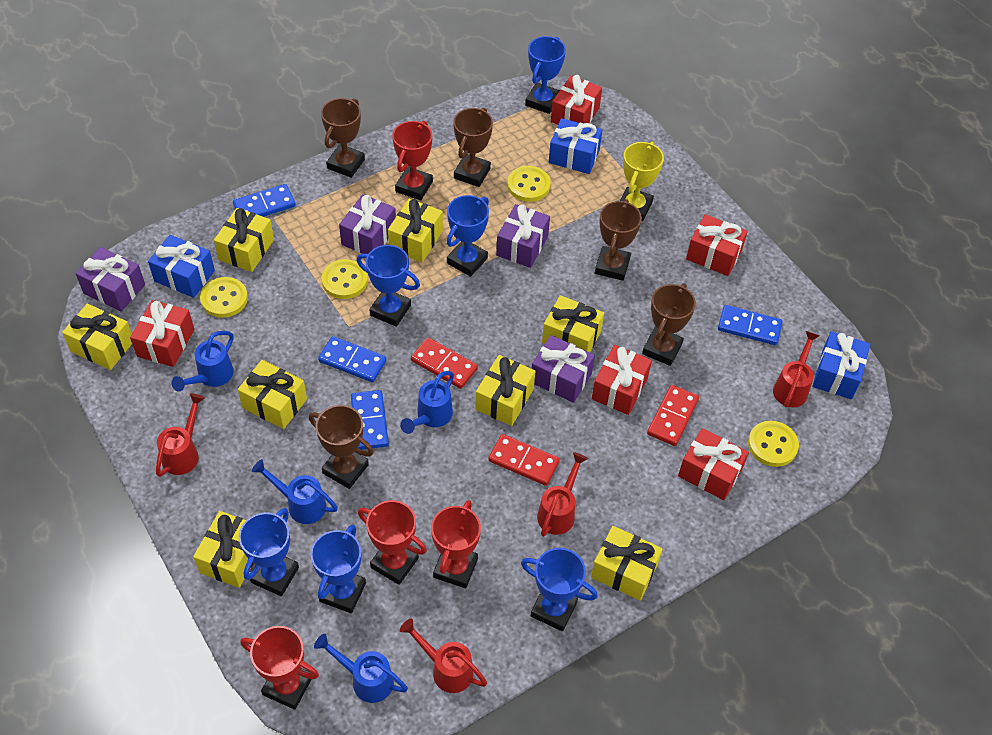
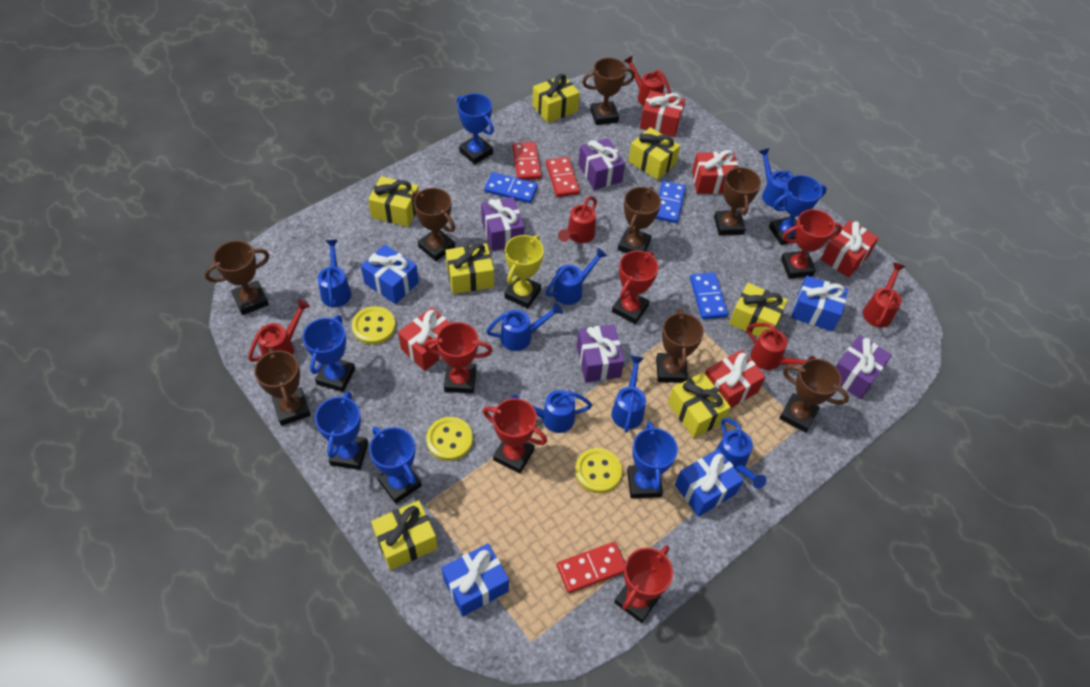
blue domino: 4 -> 3
blue gift: 3 -> 4
blue watering can: 4 -> 7
brown trophy: 5 -> 8
red trophy: 4 -> 5
red watering can: 4 -> 5
yellow button: 4 -> 3
yellow gift: 8 -> 7

